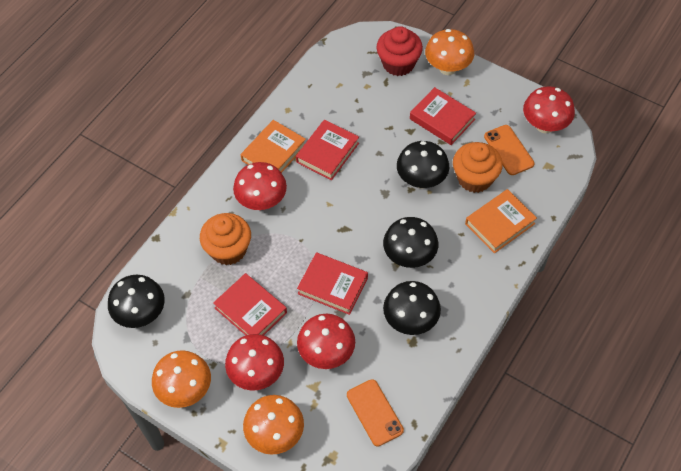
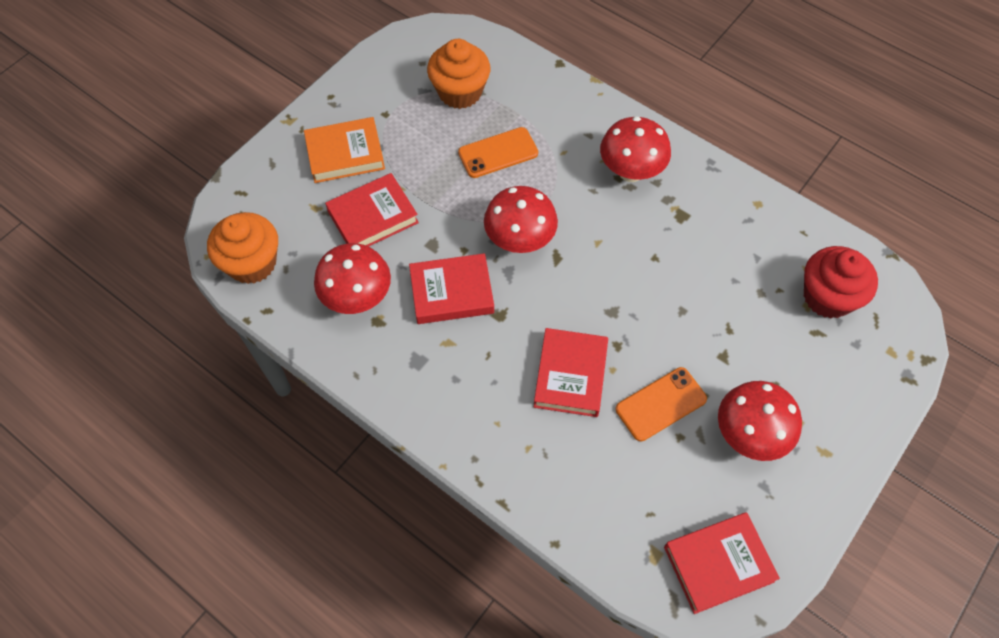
black mushroom: 4 -> 0
orange book: 2 -> 1
orange mushroom: 3 -> 0

